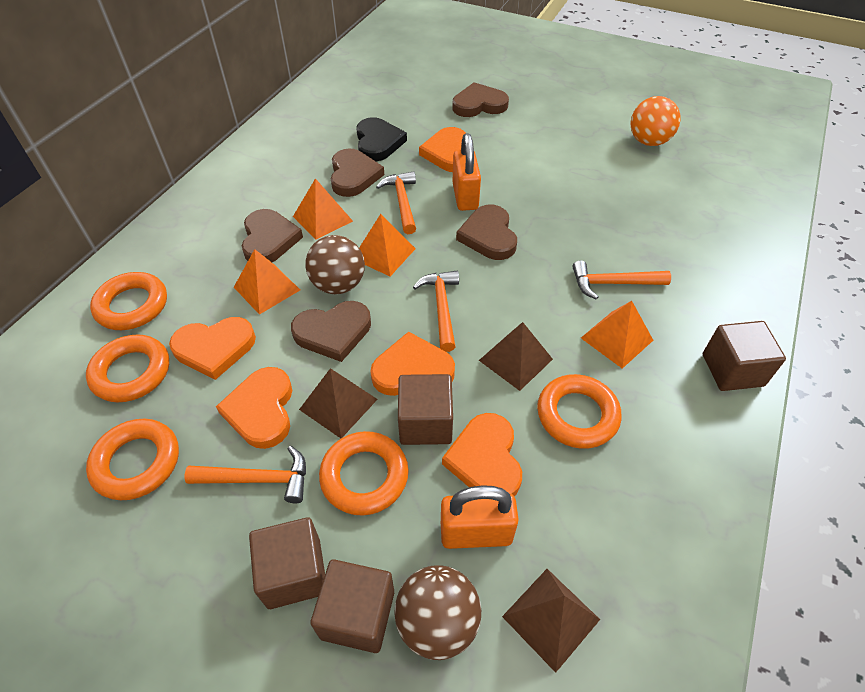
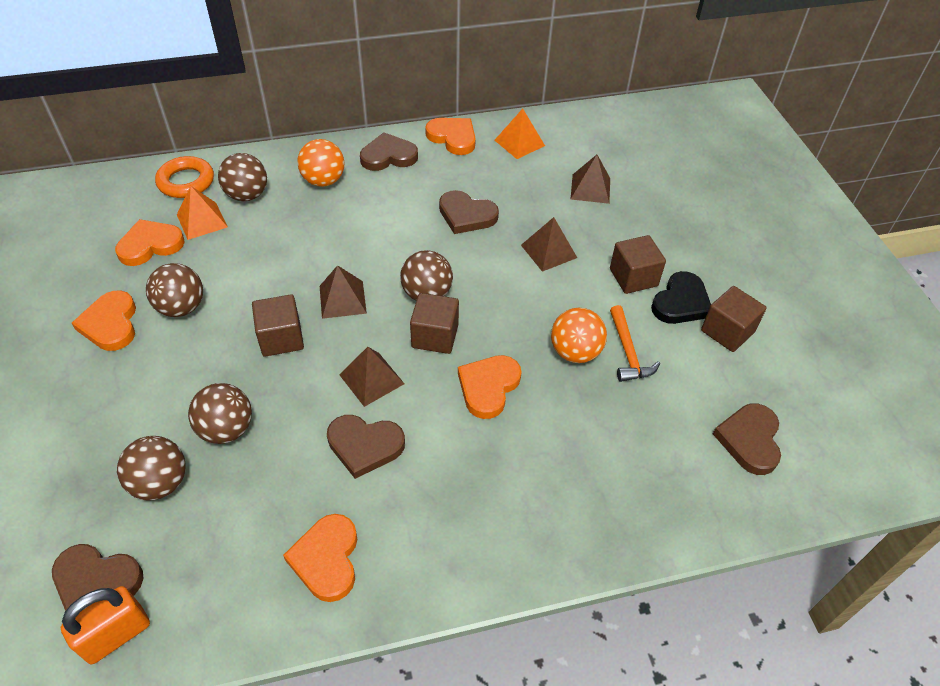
brown ball: 2 -> 5
brown pyramid: 3 -> 4
orange ball: 1 -> 2
orange hammer: 4 -> 1
orange padlock: 2 -> 1
orange pyramid: 4 -> 2
orange ring: 5 -> 1

